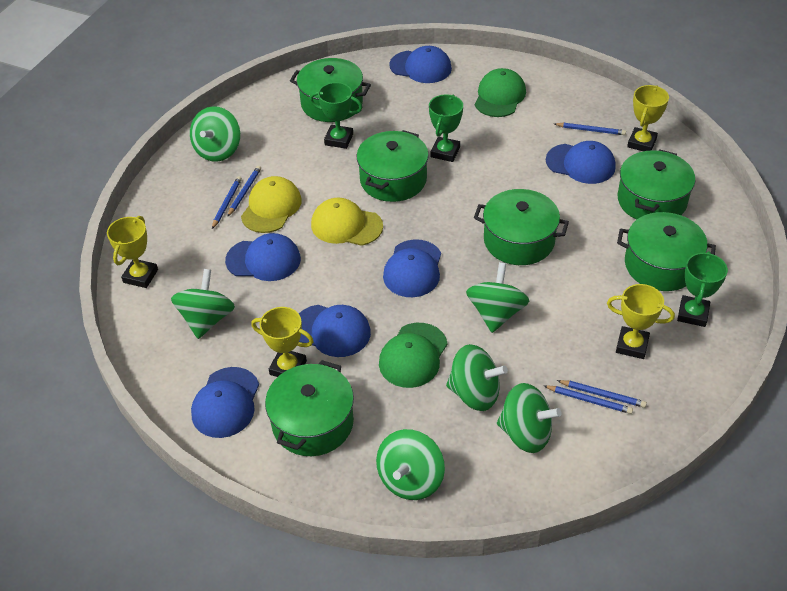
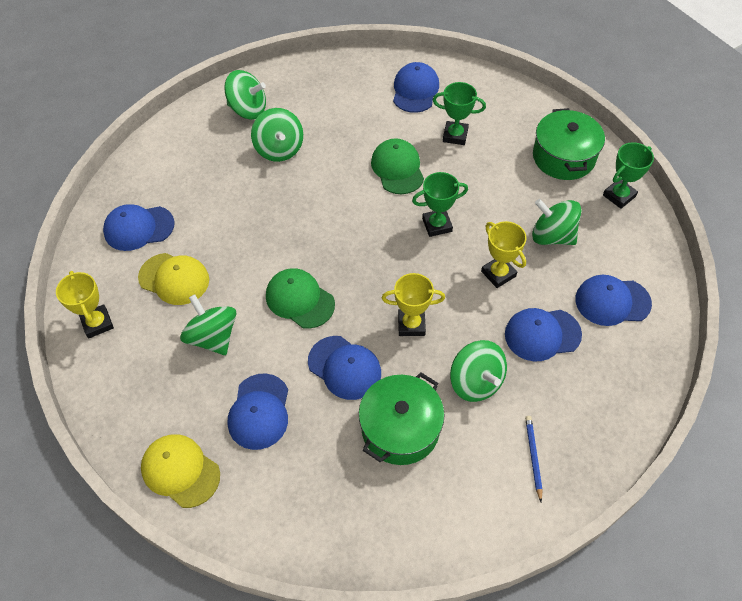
blue pencil: 5 -> 1
green pot: 6 -> 2
green spinning top: 6 -> 5
yellow trophy: 4 -> 3

